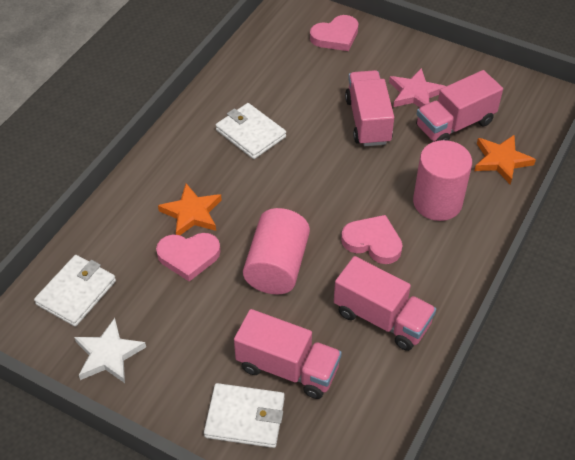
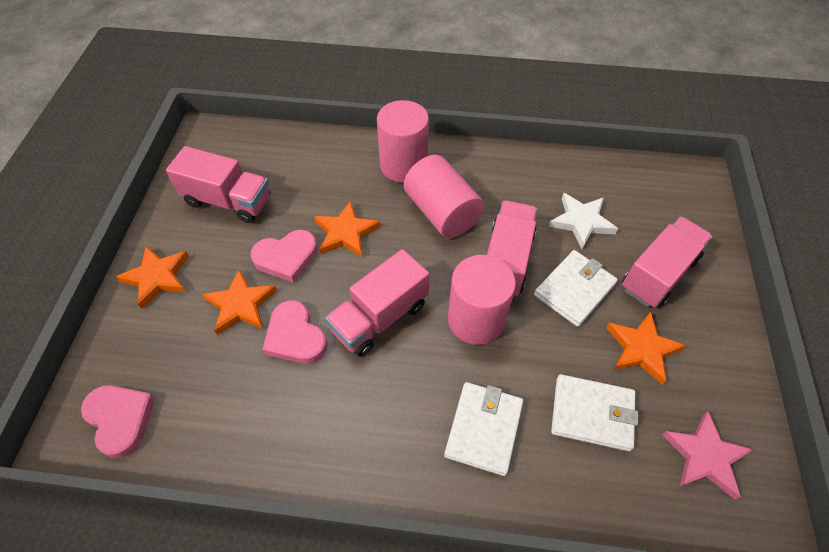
orange star: 2 -> 4
pink cylinder: 2 -> 3

